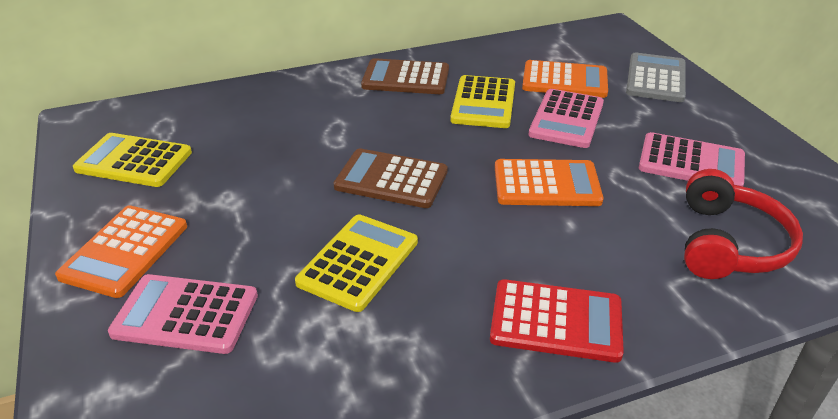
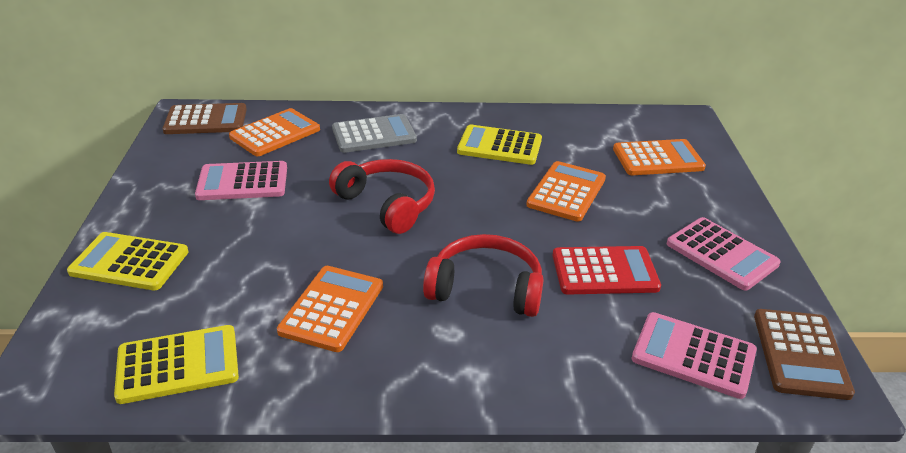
orange calculator: 3 -> 4
red headphones: 1 -> 2

